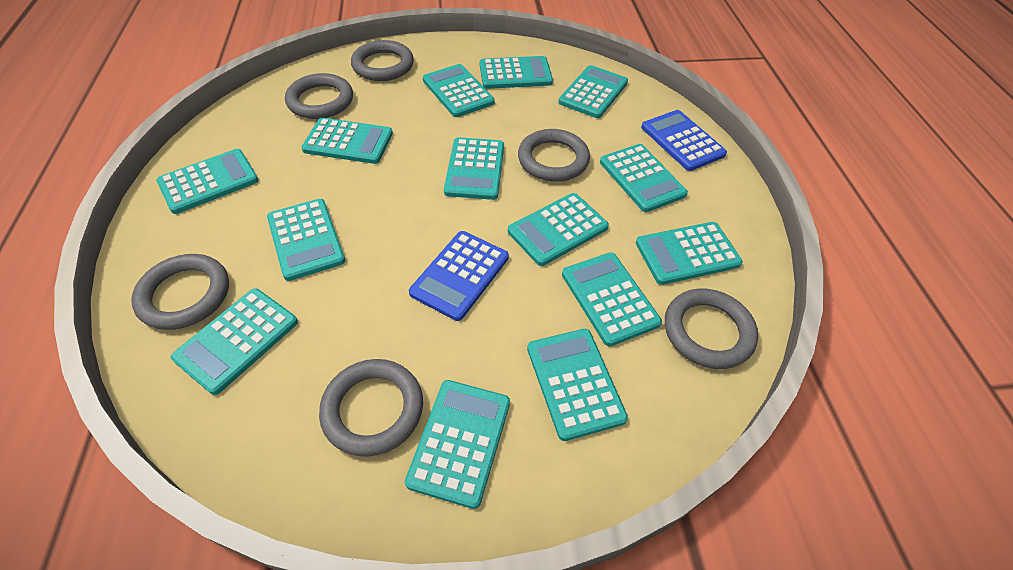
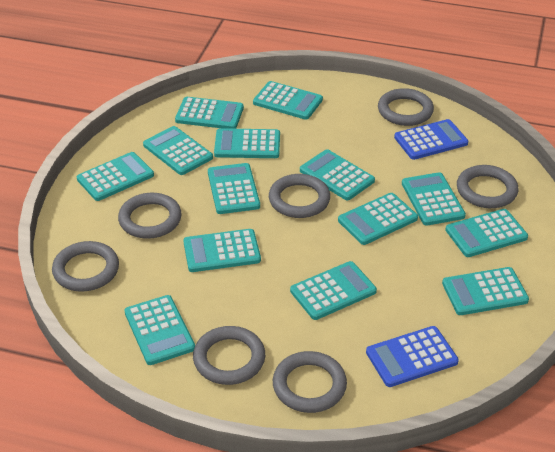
grey ring: 6 -> 7

